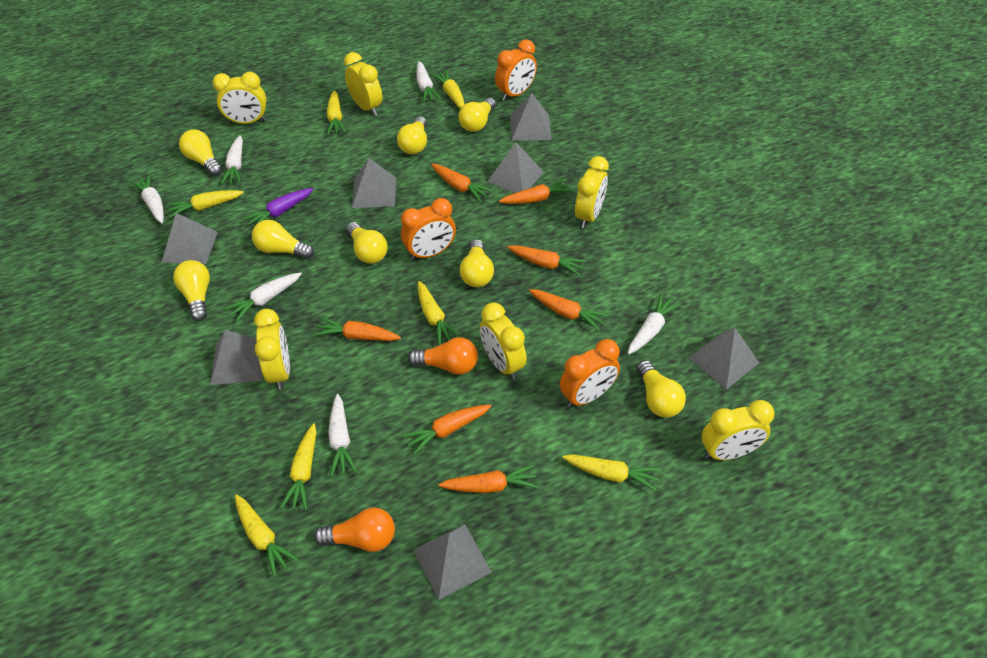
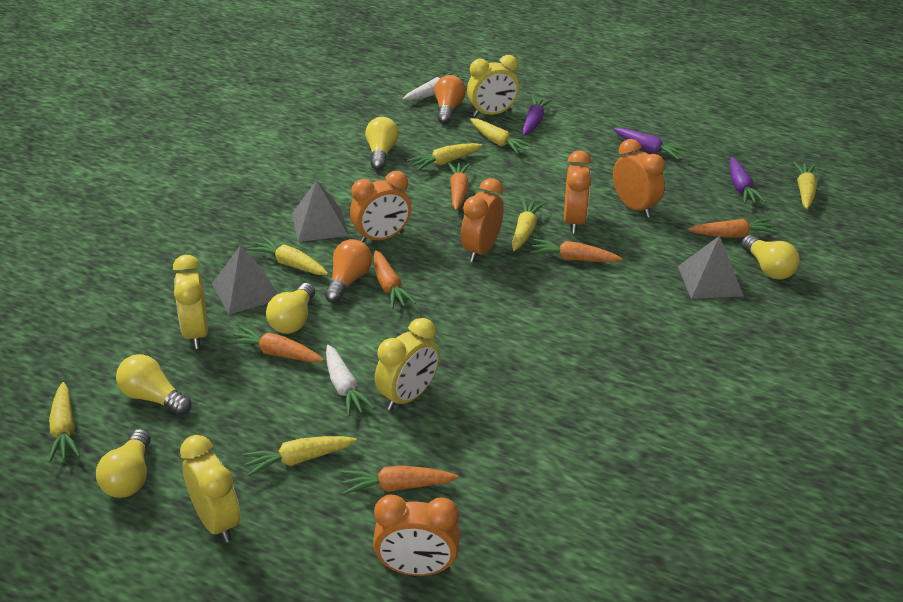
grey pyramid: 7 -> 3
orange carrot: 7 -> 6
orange clock: 3 -> 5
purple carrot: 1 -> 3
white carrot: 6 -> 2
yellow clock: 6 -> 4
yellow light bulb: 8 -> 5

